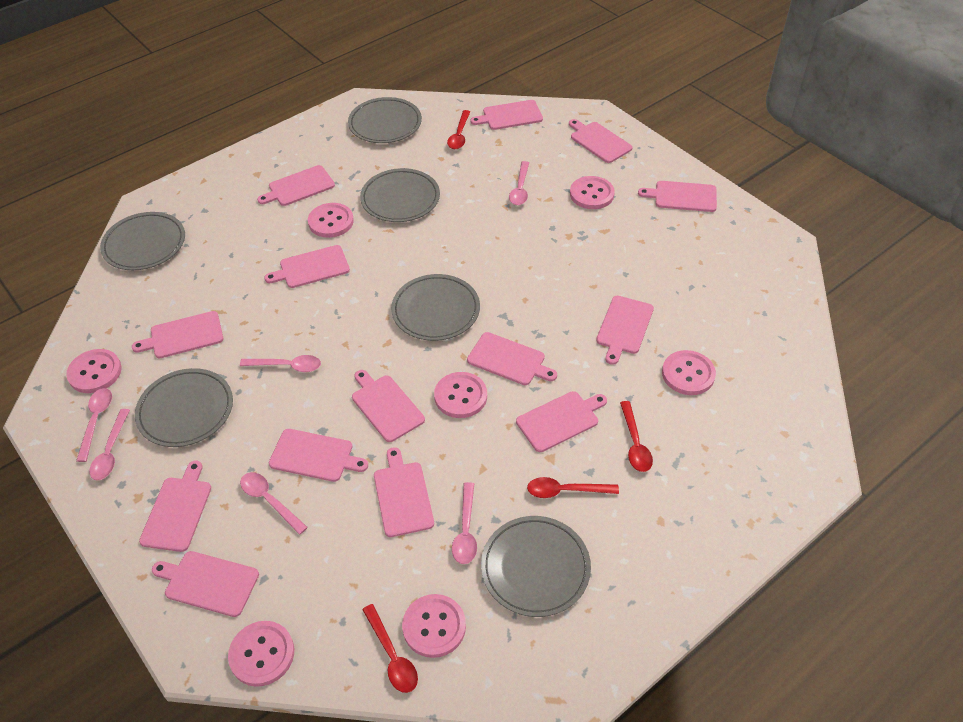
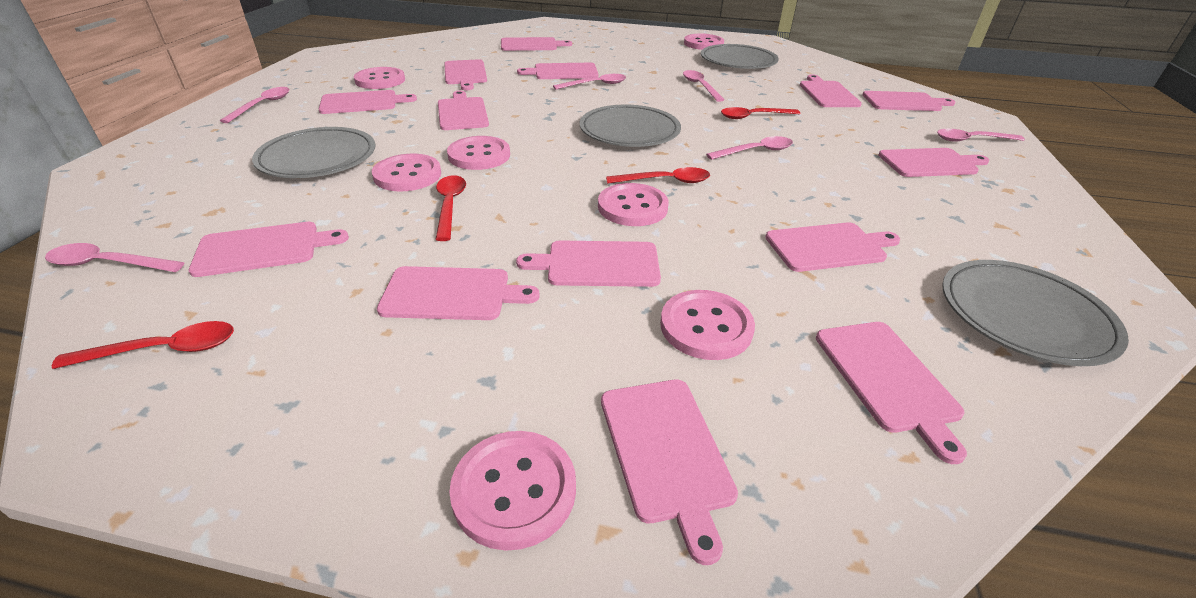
grey plate: 6 -> 4

